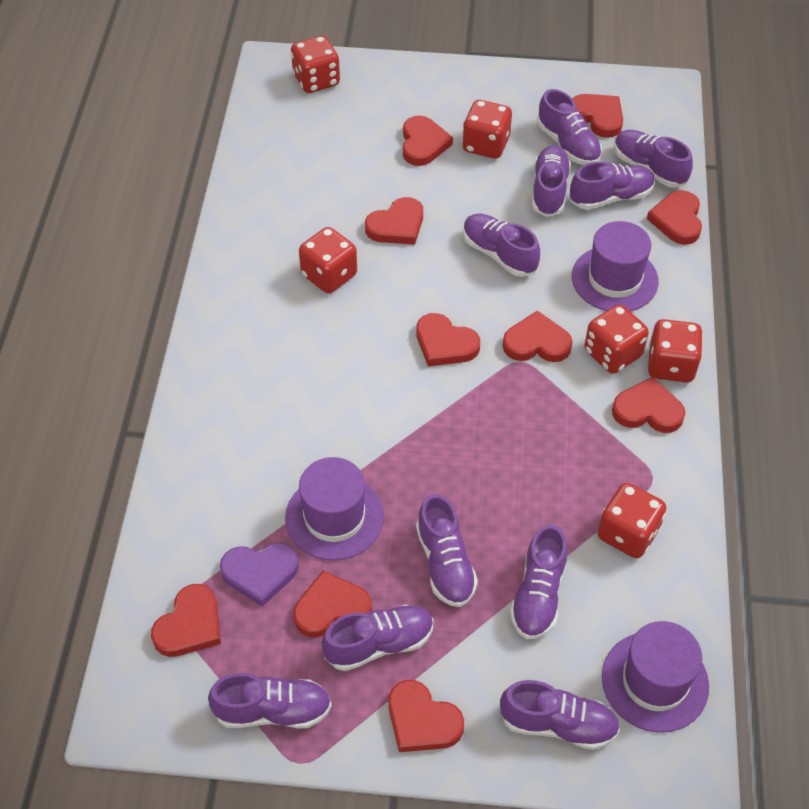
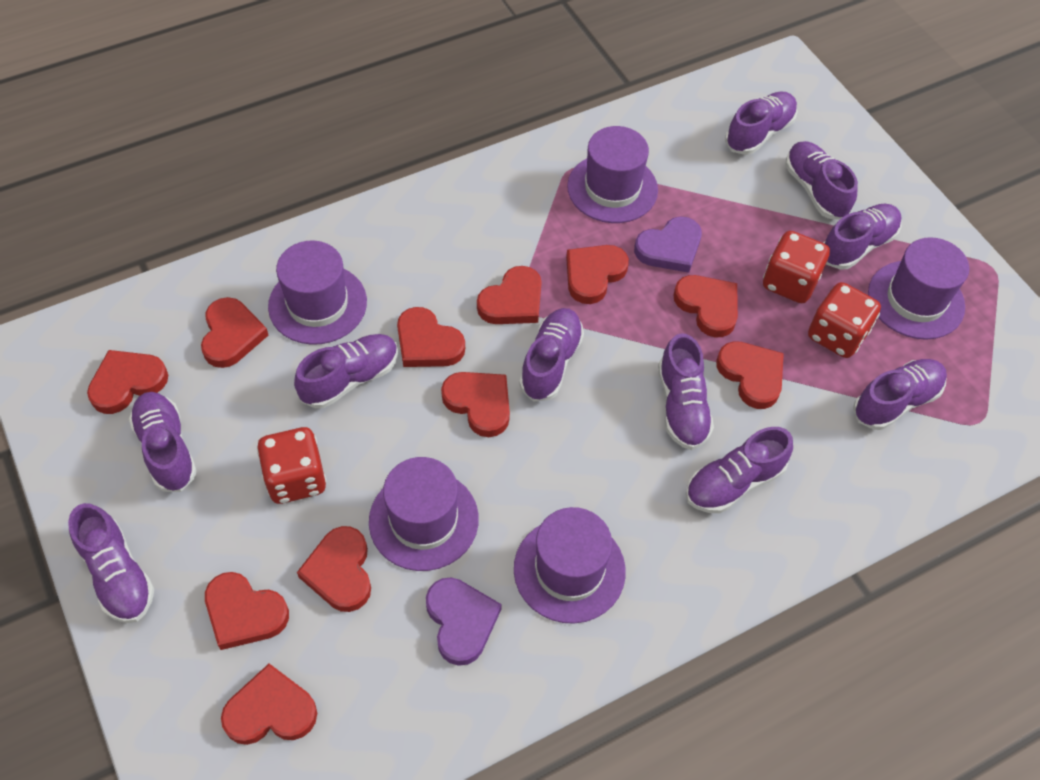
purple hat: 3 -> 5
purple heart: 1 -> 2
red dice: 6 -> 3
red heart: 10 -> 11

